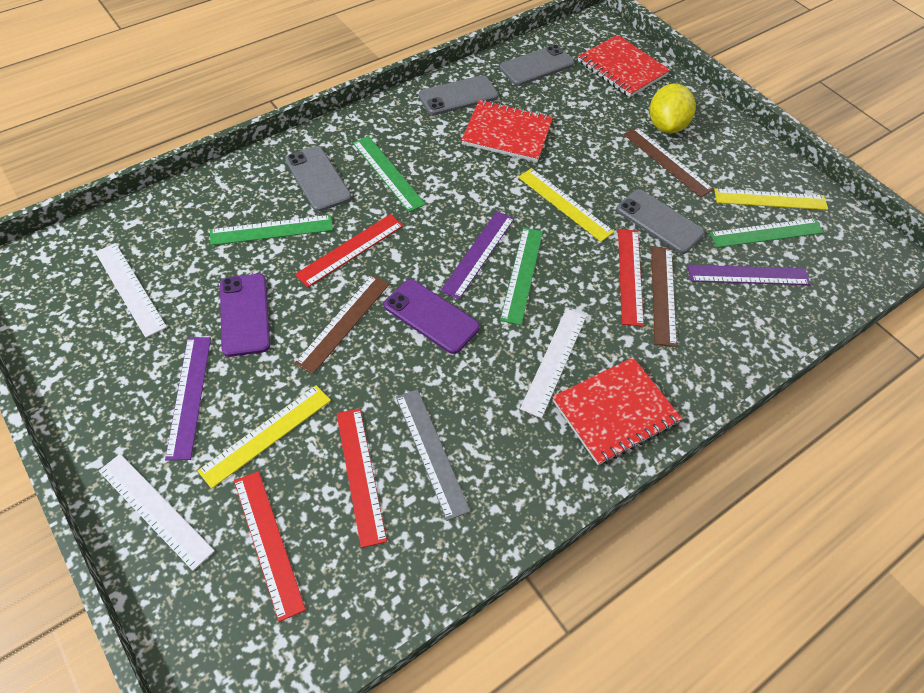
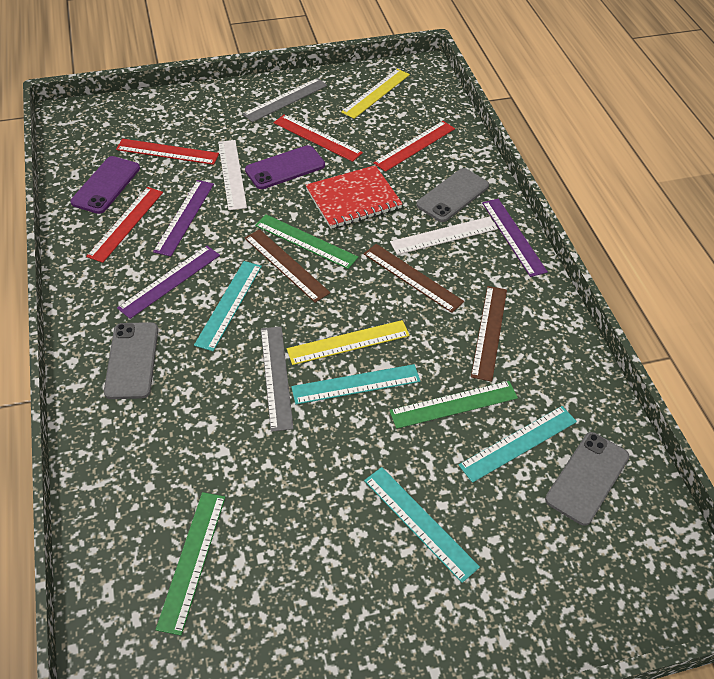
green ruler: 4 -> 3
grey phone: 4 -> 3
grey ruler: 1 -> 2
red notebook: 3 -> 1
turquoise ruler: 0 -> 4
white ruler: 3 -> 2
yellow lemon: 1 -> 0
yellow ruler: 3 -> 2

